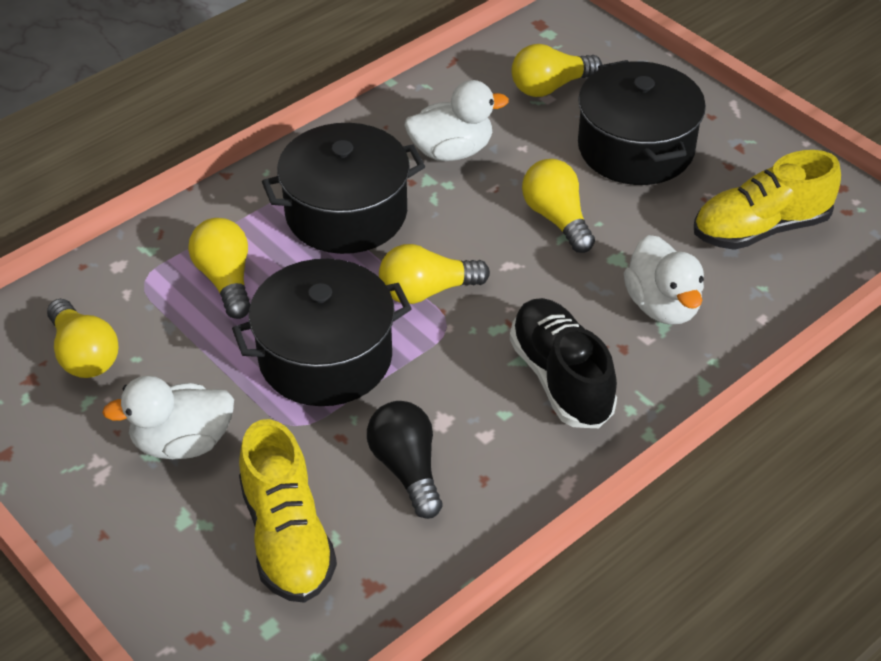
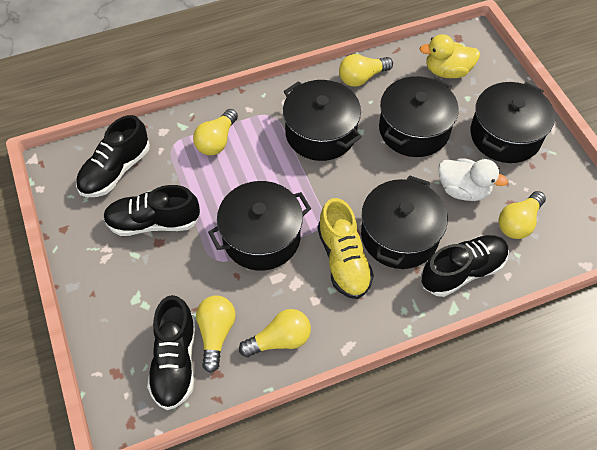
black light bulb: 1 -> 0
black pot: 3 -> 5
black shoe: 1 -> 4
white duck: 3 -> 1
yellow duck: 0 -> 1
yellow shoe: 2 -> 1

